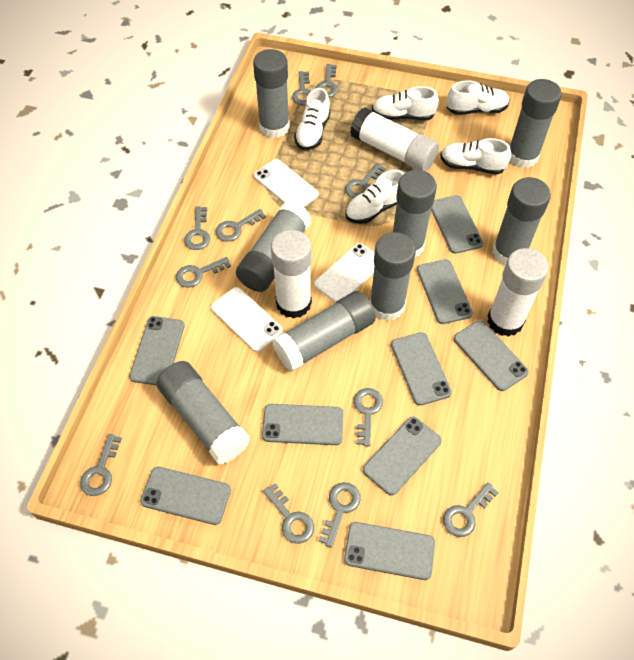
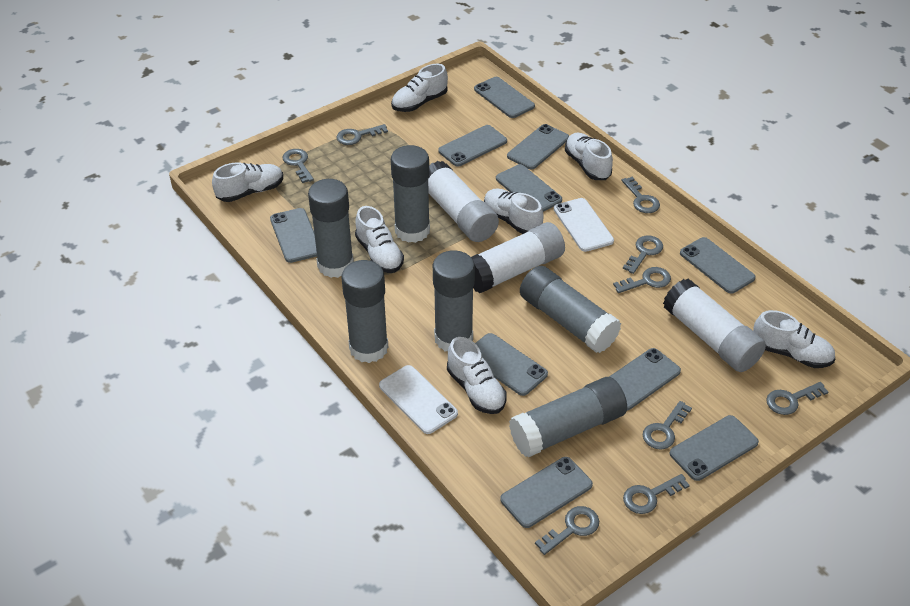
grey glue stick: 8 -> 6
grey key: 11 -> 9
grey phone: 9 -> 10
white phone: 3 -> 2
white shoe: 5 -> 7

